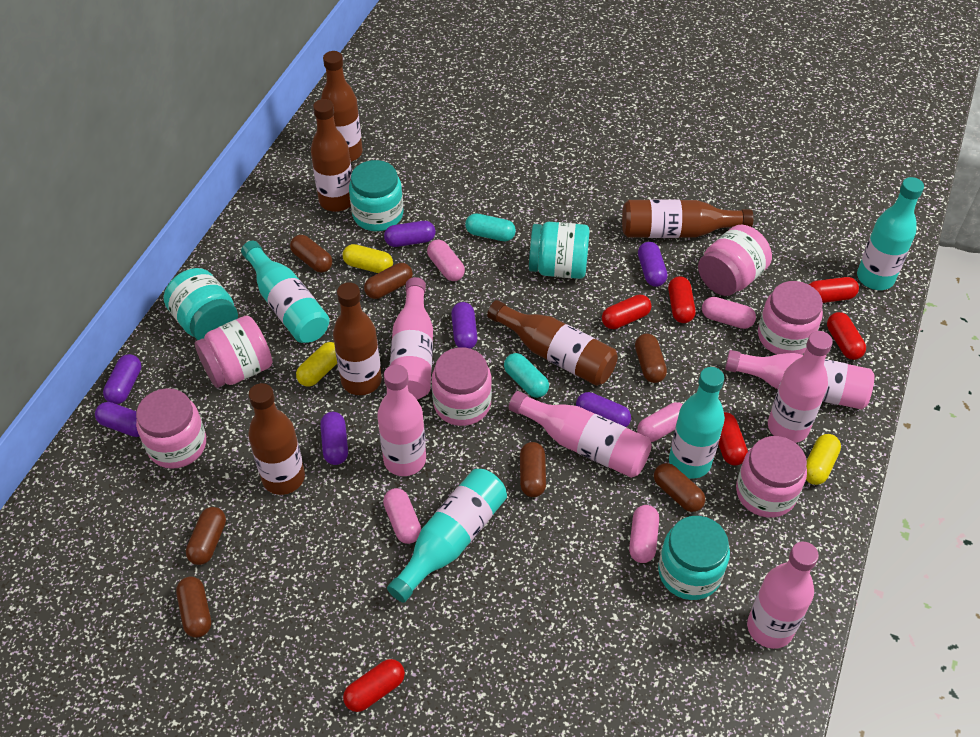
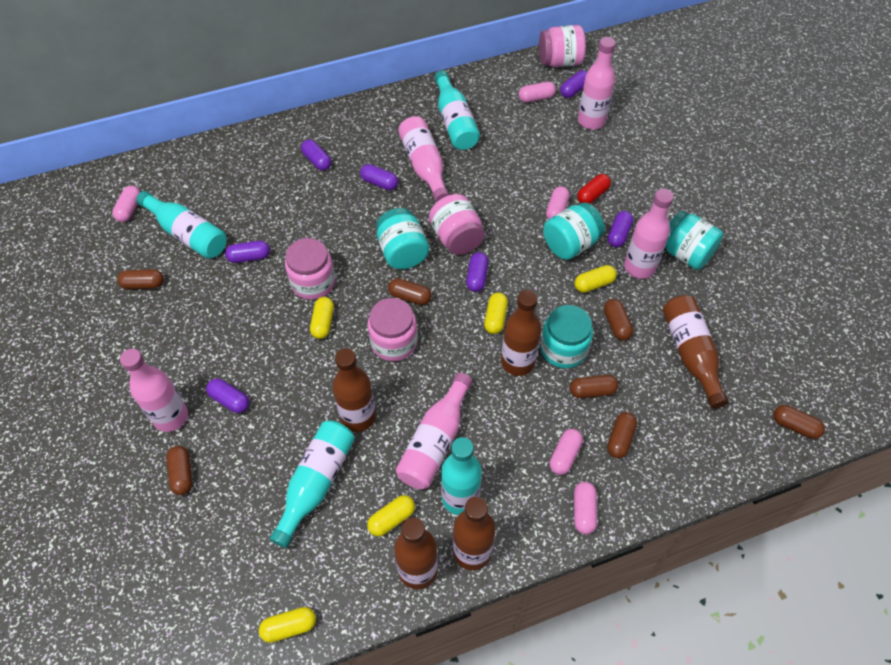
brown bottle: 6 -> 5
pink bottle: 6 -> 5
pink jar: 6 -> 4
red capsule: 6 -> 1
turquoise capsule: 2 -> 0
yellow capsule: 3 -> 5

